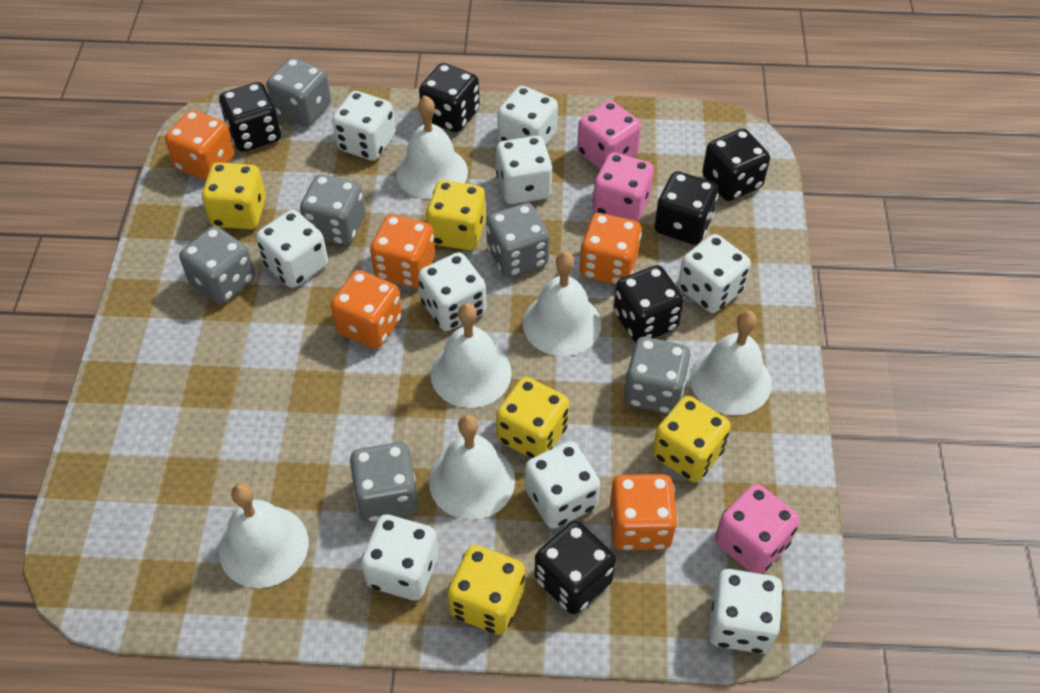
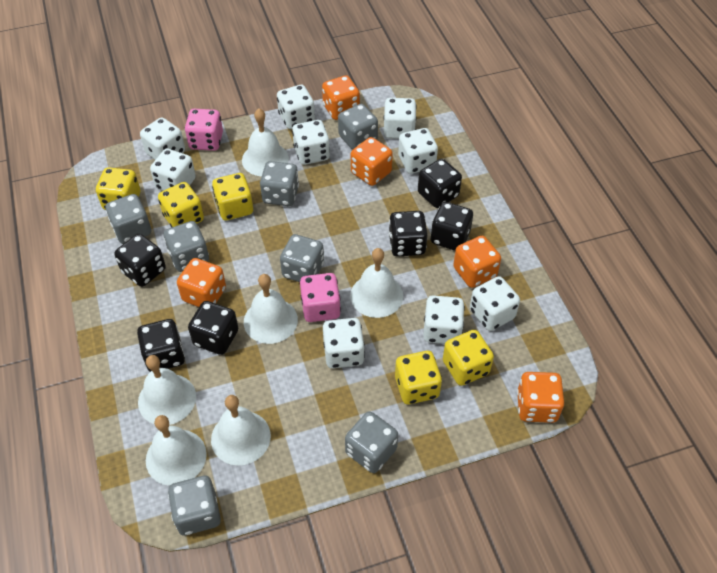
grey dice: 6 -> 7
pink dice: 3 -> 2

